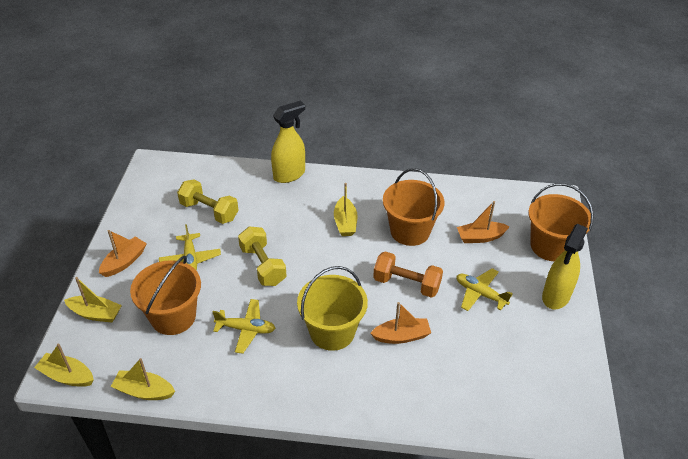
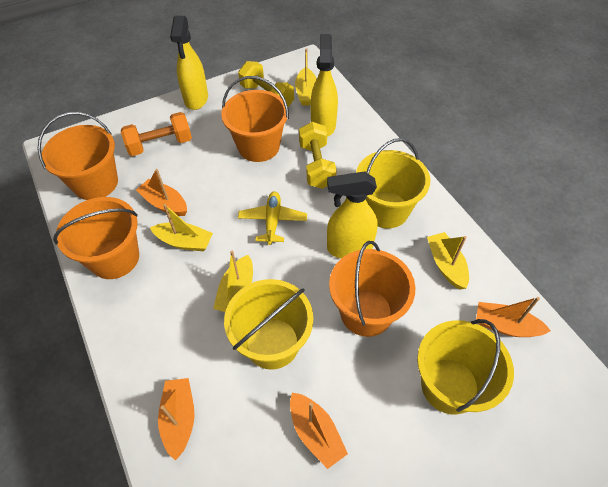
orange boat: 3 -> 4
orange bucket: 3 -> 4
yellow bucket: 1 -> 3
yellow plane: 3 -> 1
yellow spray bottle: 2 -> 3

